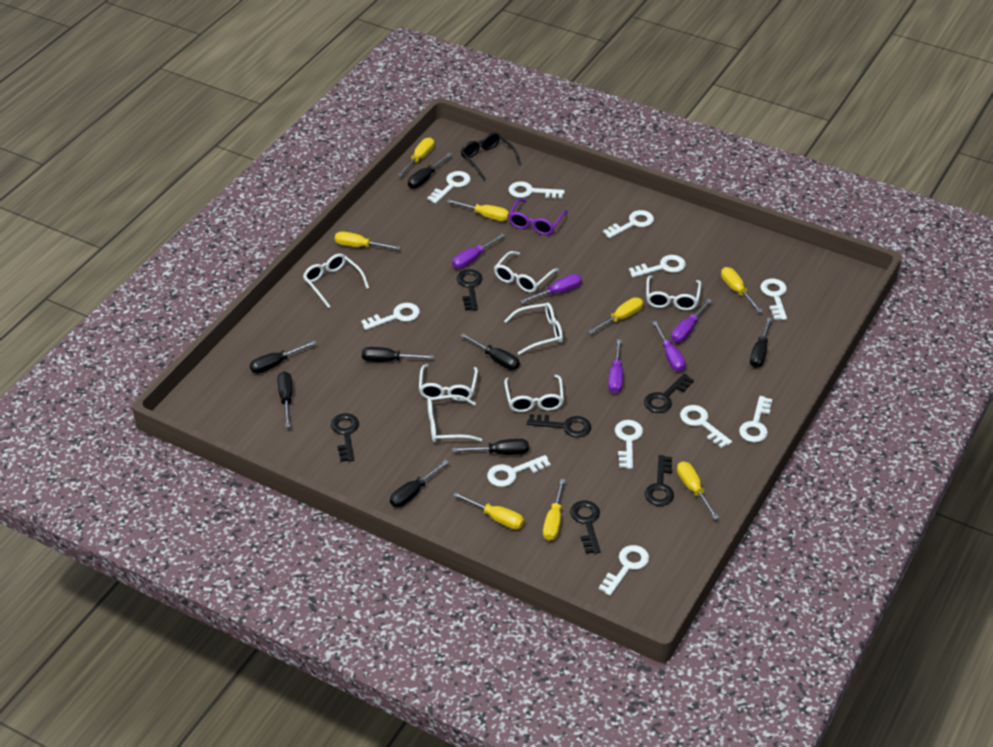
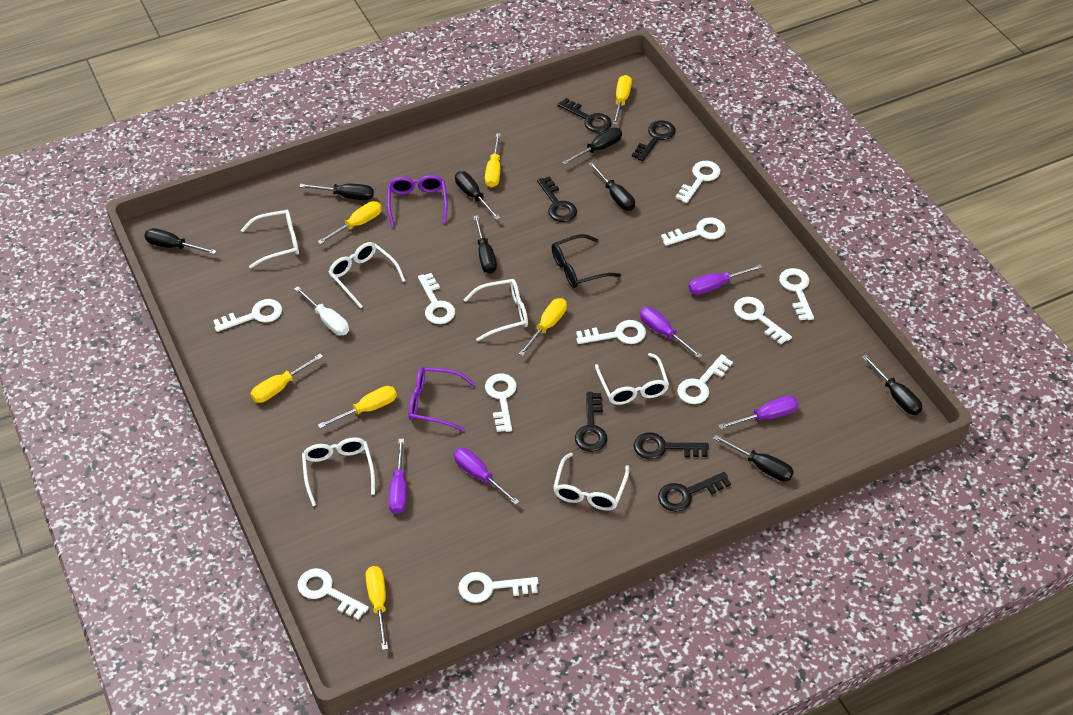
purple glasses: 1 -> 2
white glasses: 7 -> 6
white screwdriver: 0 -> 1
yellow screwdriver: 8 -> 7

